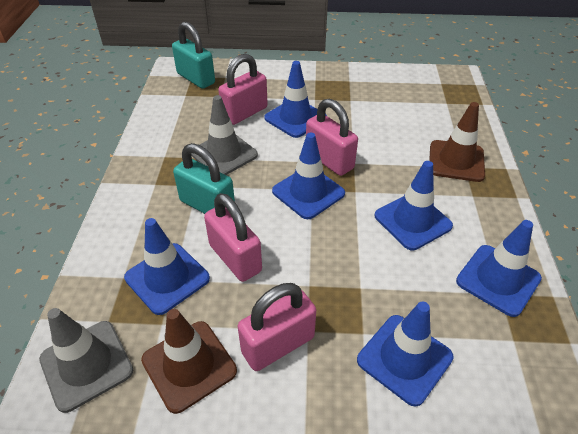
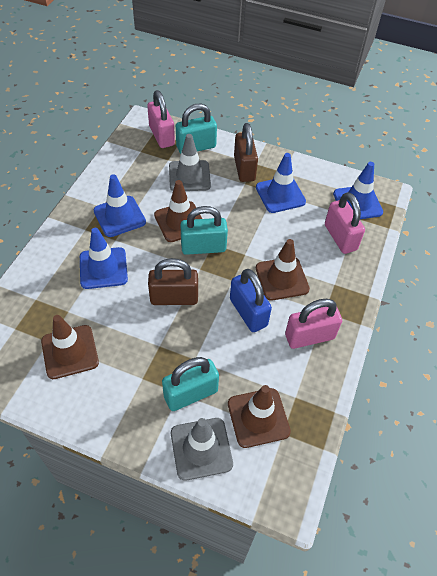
blue padlock: 0 -> 1
blue traffic cone: 6 -> 4
brown padlock: 0 -> 2
brown traffic cone: 2 -> 4
pink padlock: 4 -> 3
turquoise padlock: 2 -> 3

